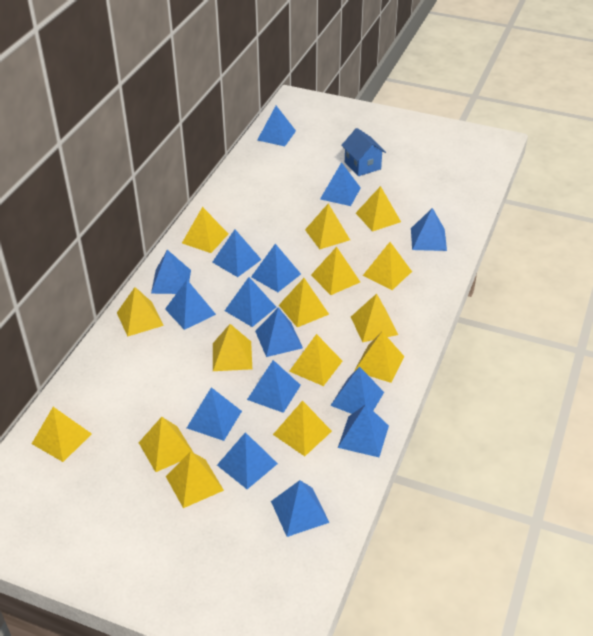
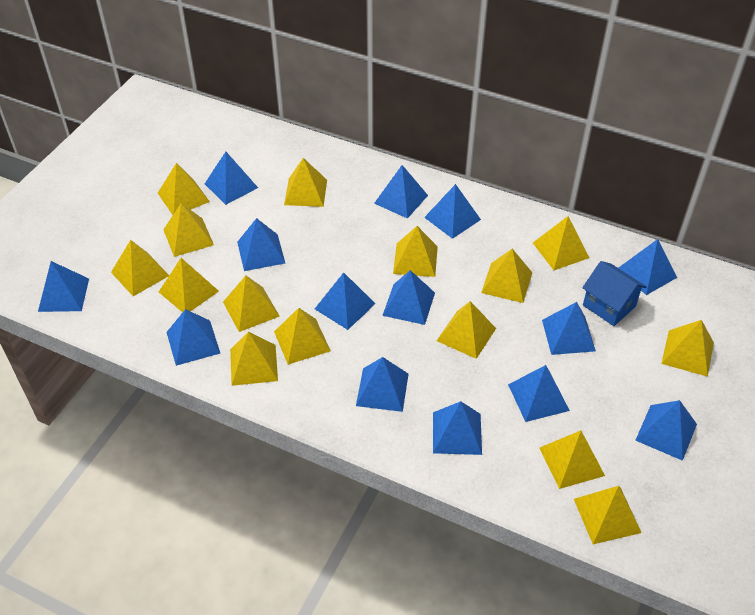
blue pyramid: 15 -> 14

